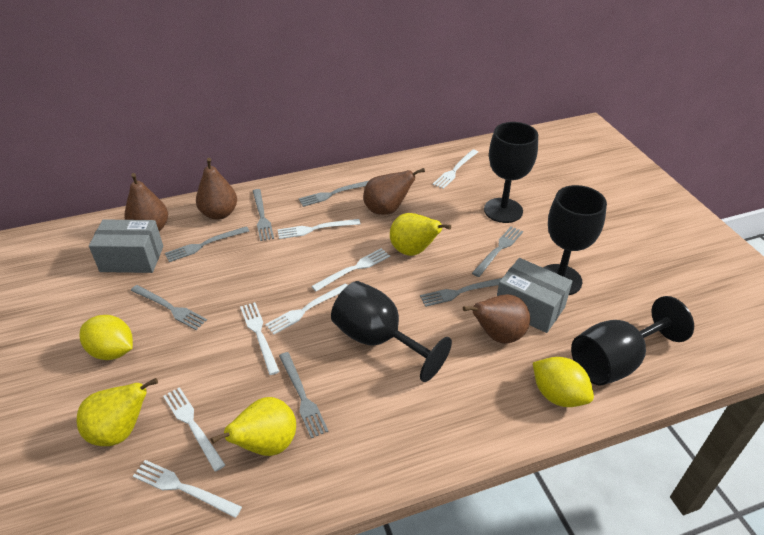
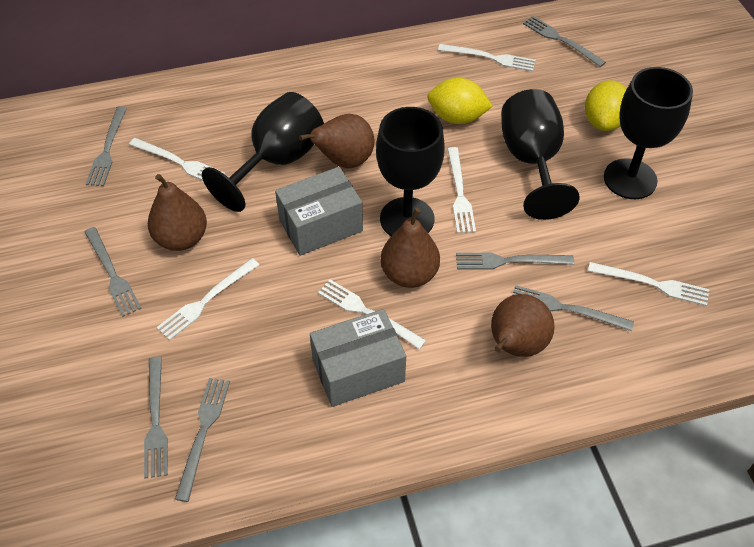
white fork: 7 -> 6
yellow pear: 3 -> 0

